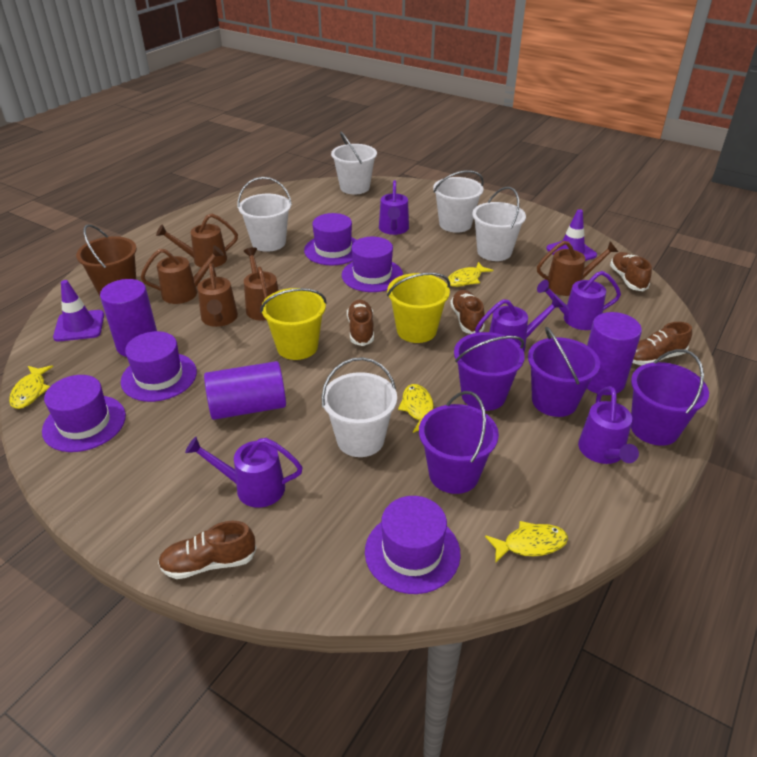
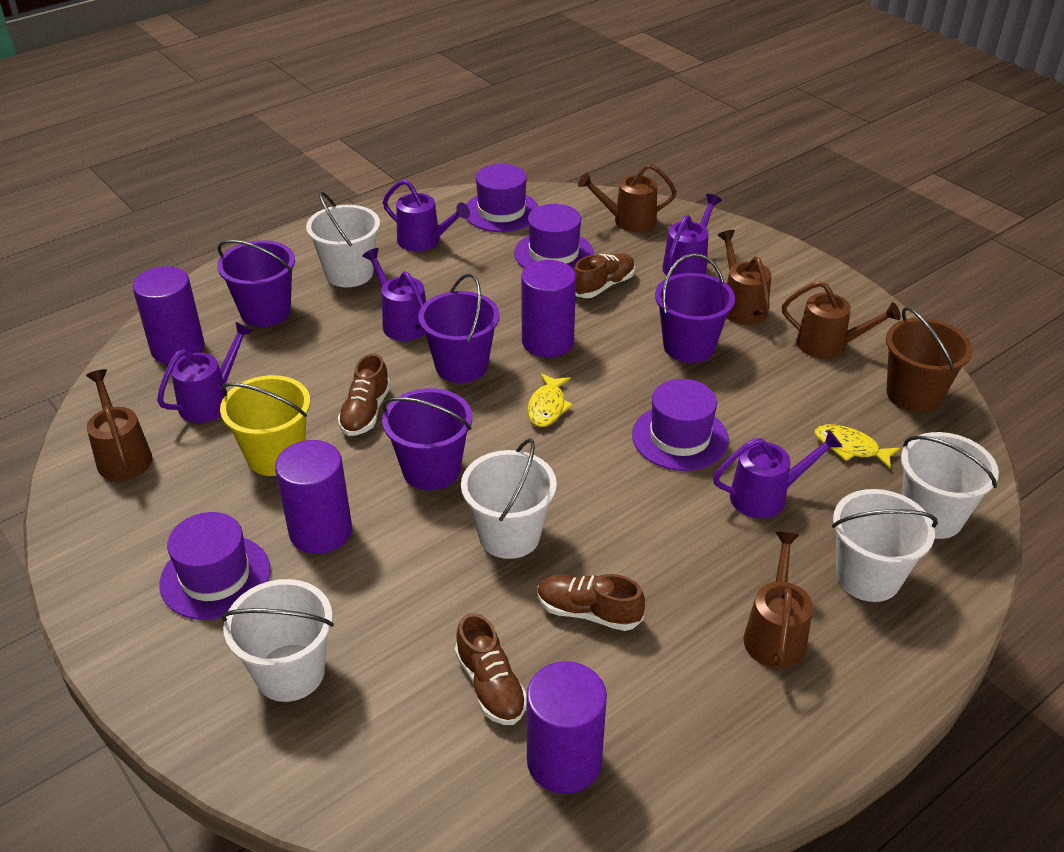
brown shoe: 5 -> 4
purple cylinder: 3 -> 4
purple hat: 5 -> 4
purple traffic cone: 2 -> 0
yellow bucket: 2 -> 1
yellow fish: 4 -> 2

